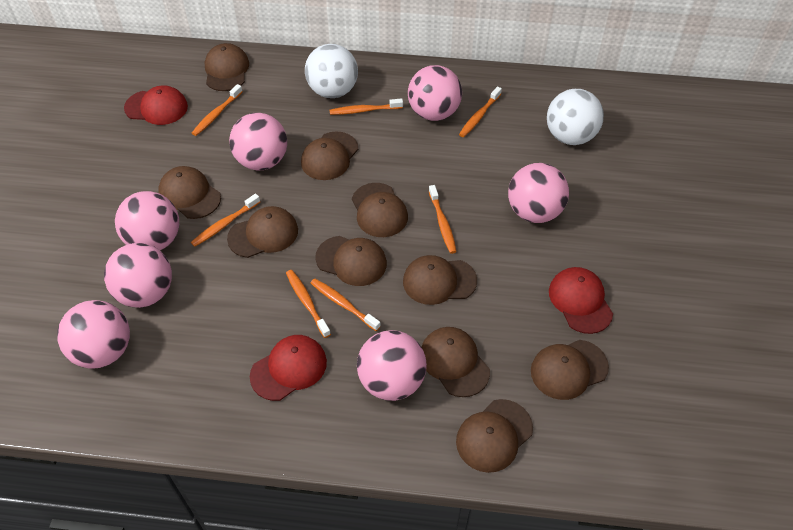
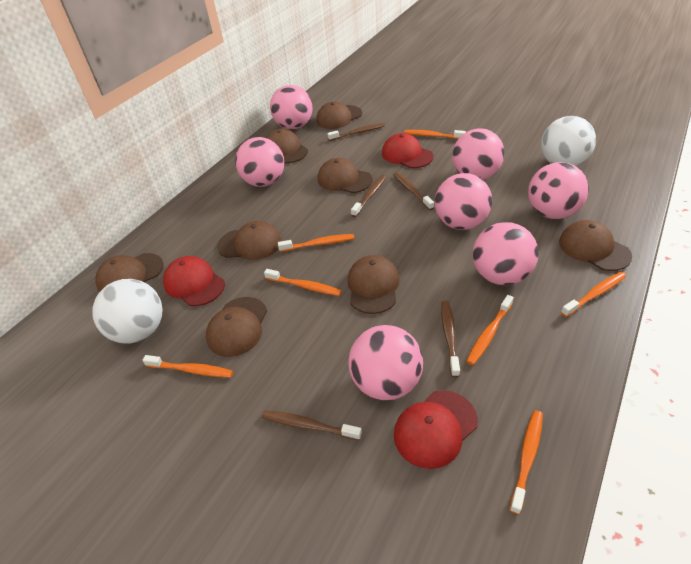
brown cap: 10 -> 8
brown toothbrush: 0 -> 5

